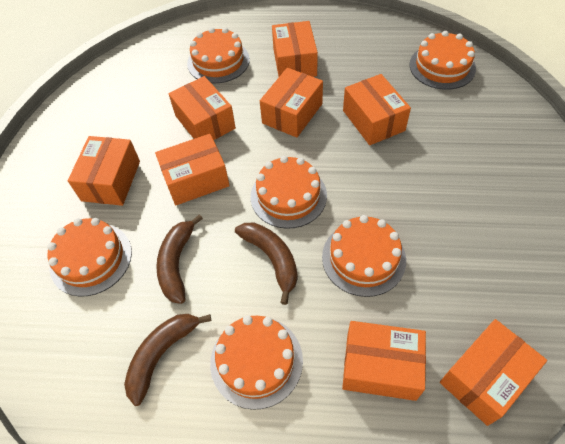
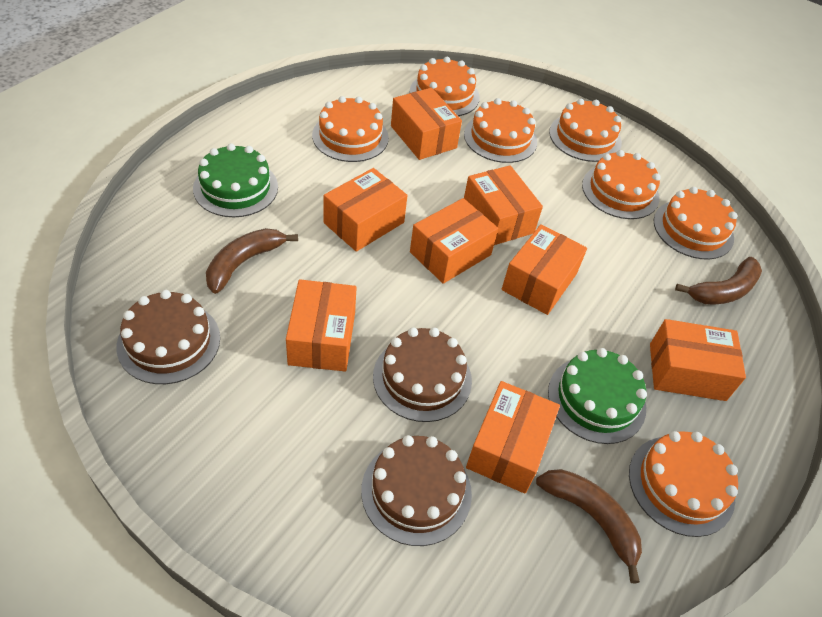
brown cake: 0 -> 3
green cake: 0 -> 2
orange cake: 6 -> 7

